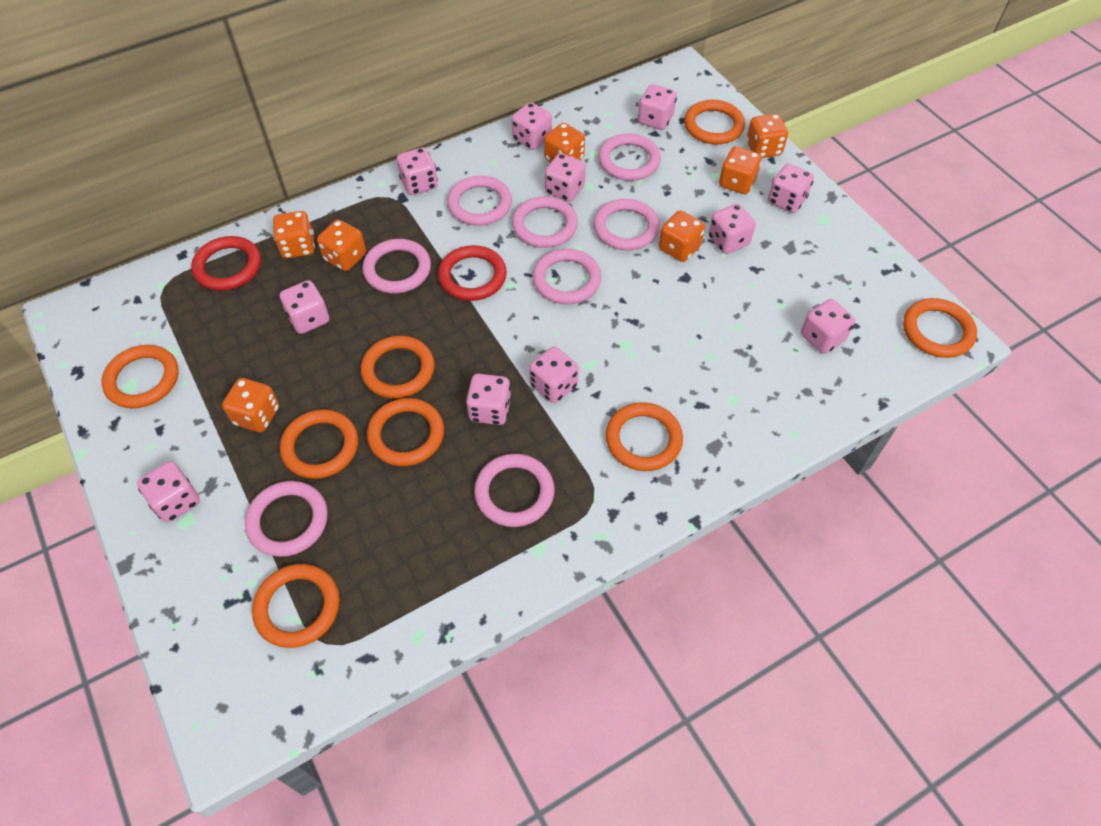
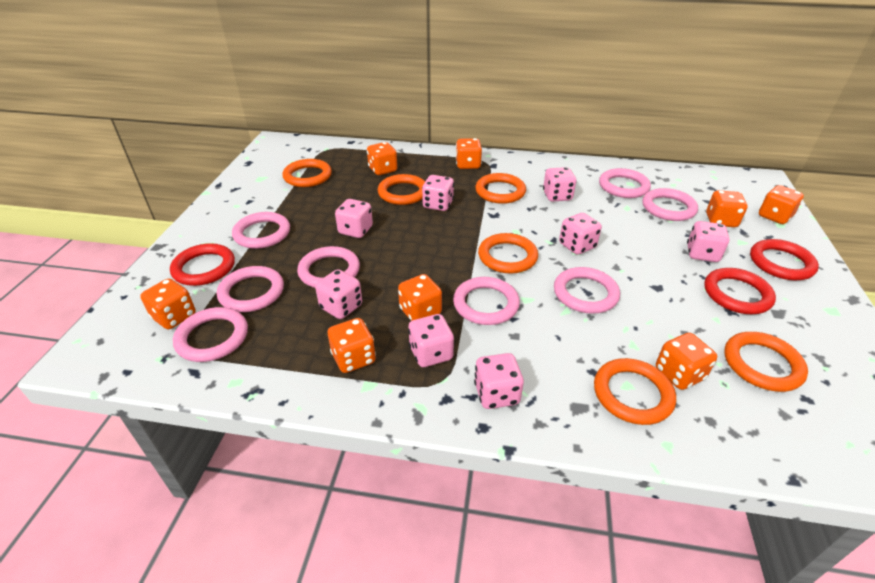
orange dice: 7 -> 8
orange ring: 8 -> 6
pink dice: 11 -> 8
red ring: 2 -> 3

